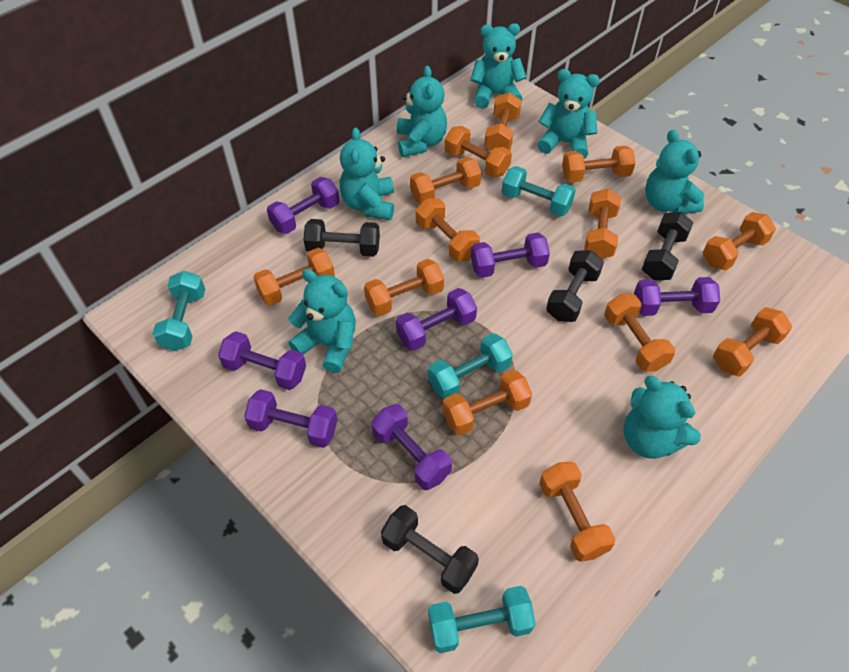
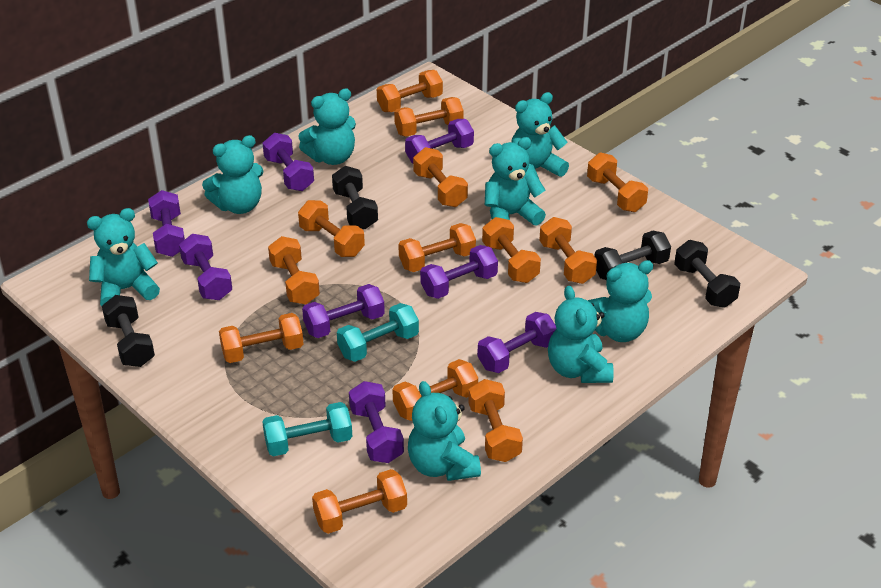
purple dumbbell: 7 -> 8
turquoise dumbbell: 4 -> 2
turquoise teddy bear: 7 -> 8

